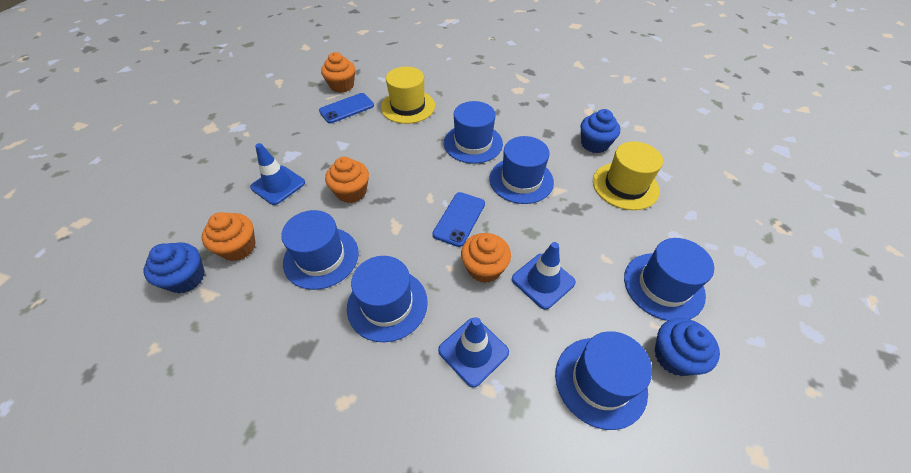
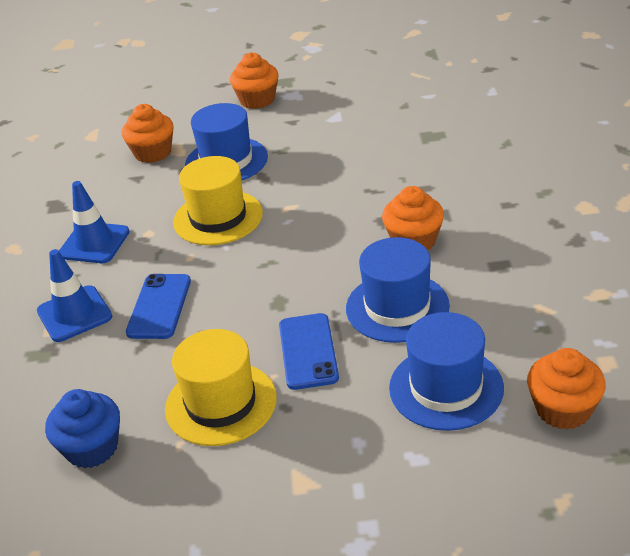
blue cupcake: 3 -> 1
blue hat: 6 -> 3
blue traffic cone: 3 -> 2

